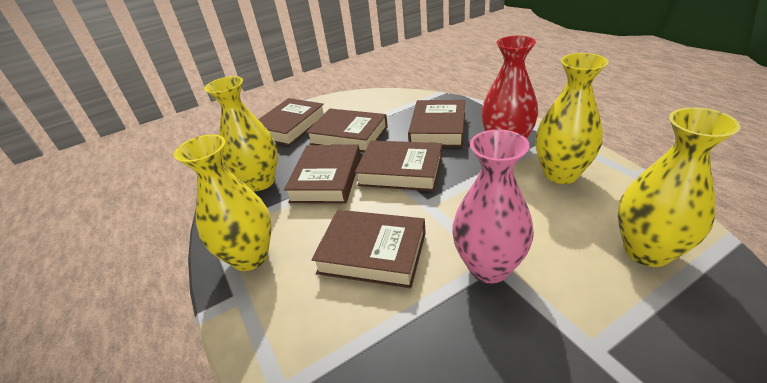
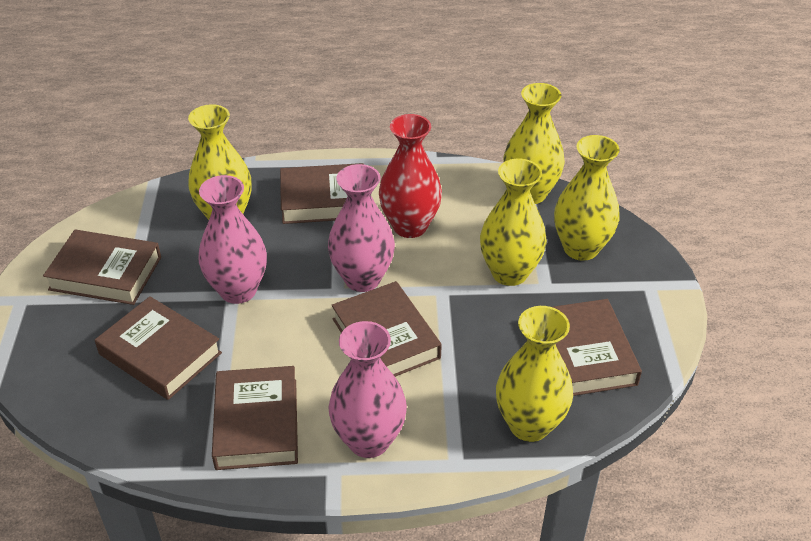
pink vase: 1 -> 3
yellow vase: 4 -> 5

